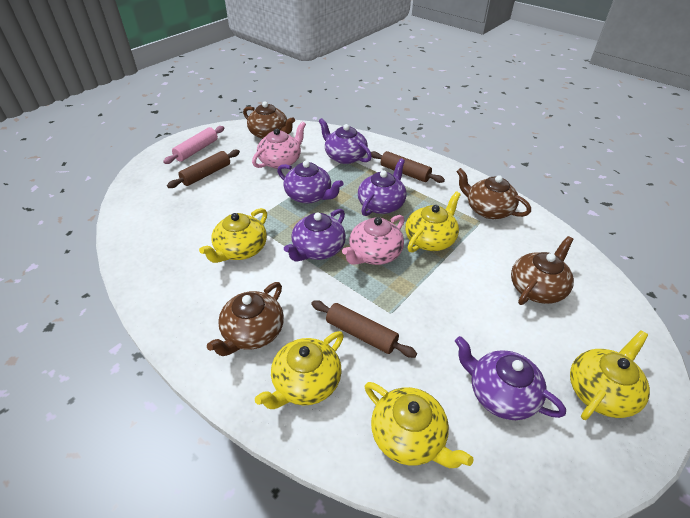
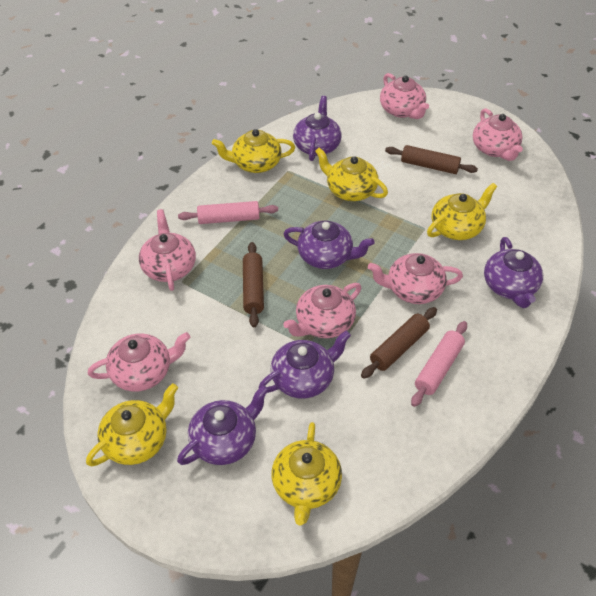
brown teapot: 4 -> 0
pink rolling pin: 1 -> 2
pink teapot: 2 -> 6

